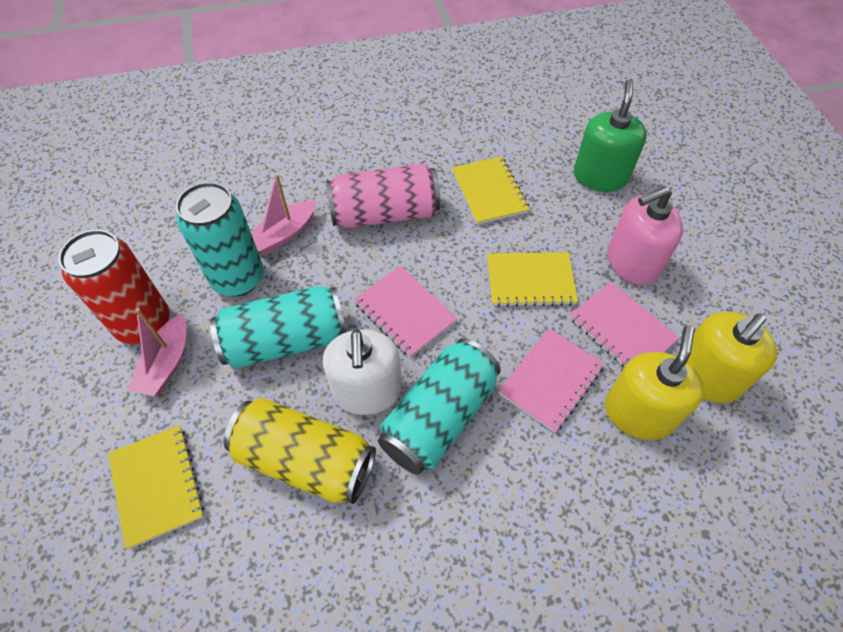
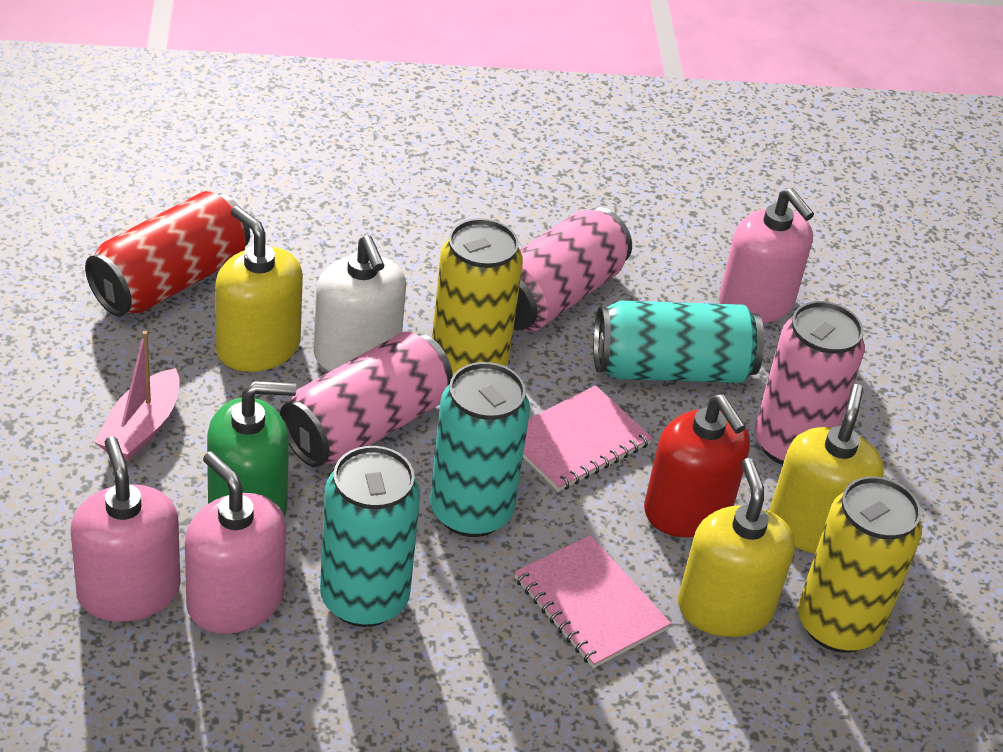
pink boat: 2 -> 1
pink can: 1 -> 3
pink notebook: 3 -> 2
pink soap dispenser: 1 -> 3
red soap dispenser: 0 -> 1
yellow can: 1 -> 2
yellow notebook: 3 -> 0
yellow soap dispenser: 2 -> 3

